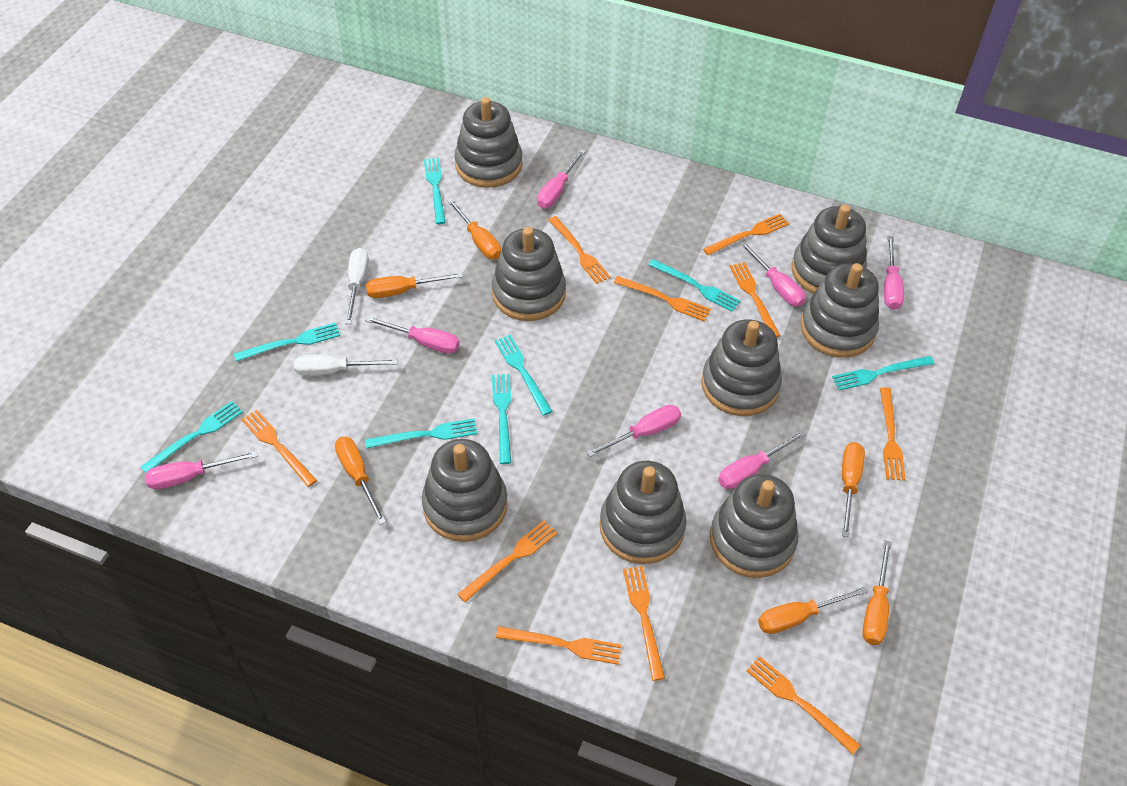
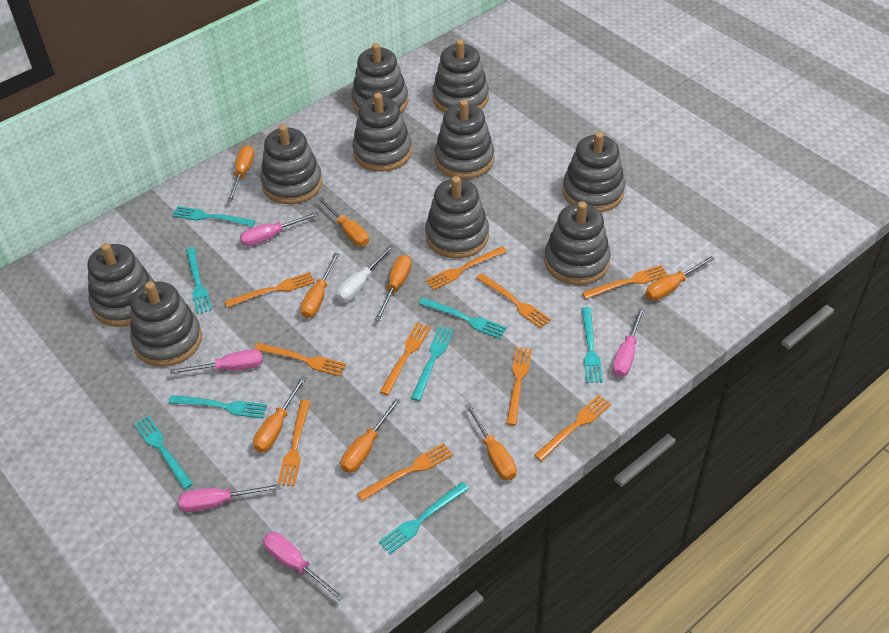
grey stacking toy: 8 -> 10
orange screwdriver: 6 -> 8
pink screwdriver: 7 -> 5
white screwdriver: 2 -> 1

